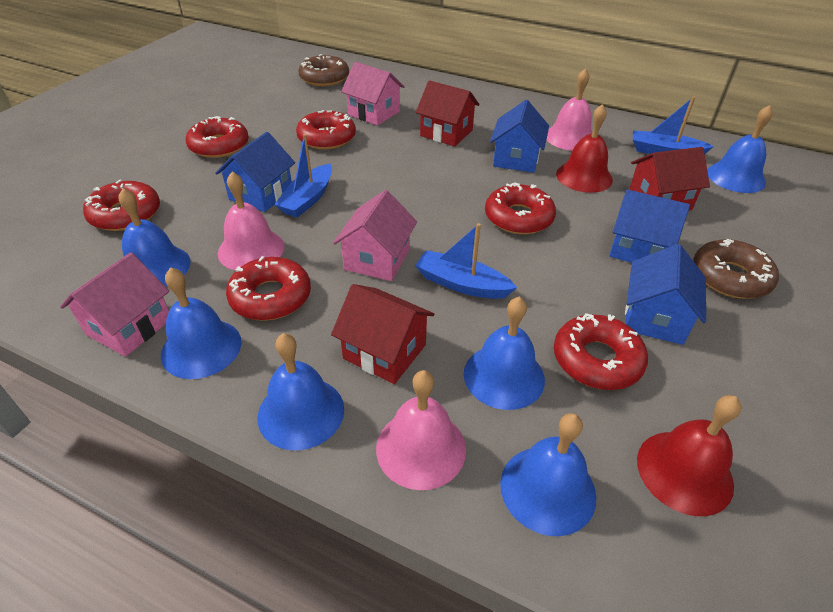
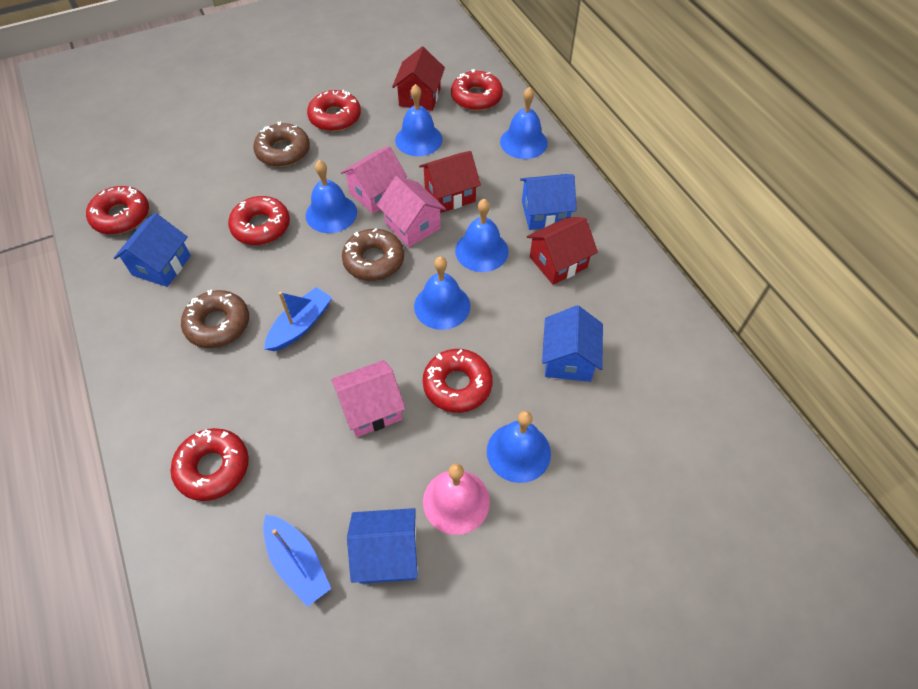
blue boat: 3 -> 2
brown donut: 2 -> 3
pink bell: 3 -> 1
red bell: 2 -> 0

